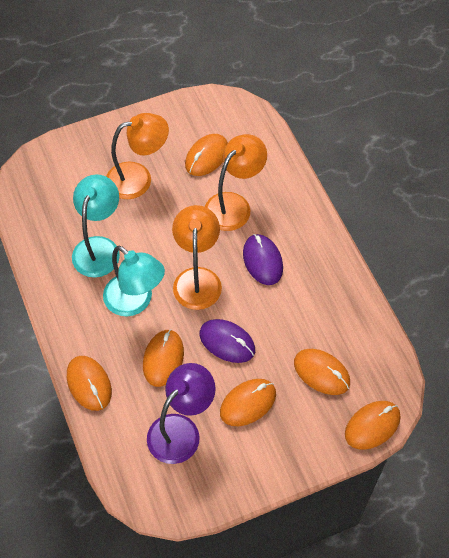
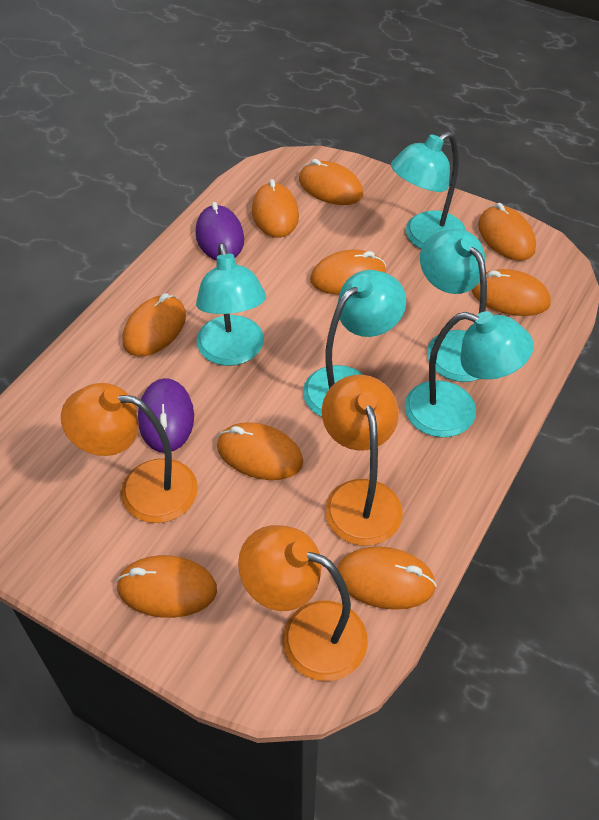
orange mouse: 6 -> 9
purple lamp: 1 -> 0
turquoise lamp: 2 -> 5

